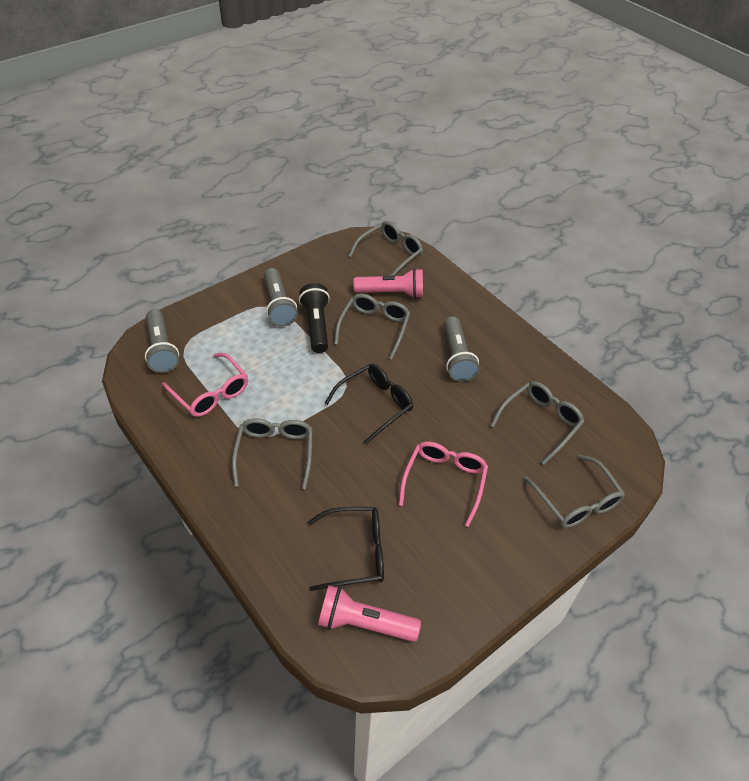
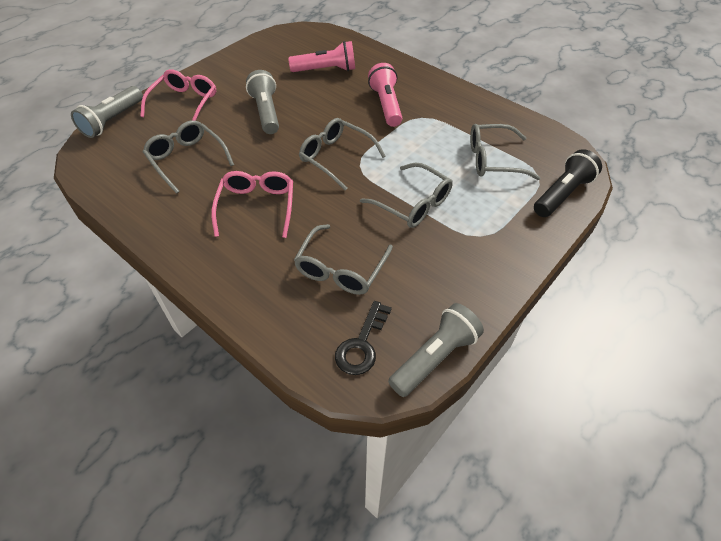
black glasses: 2 -> 0
black key: 0 -> 1

